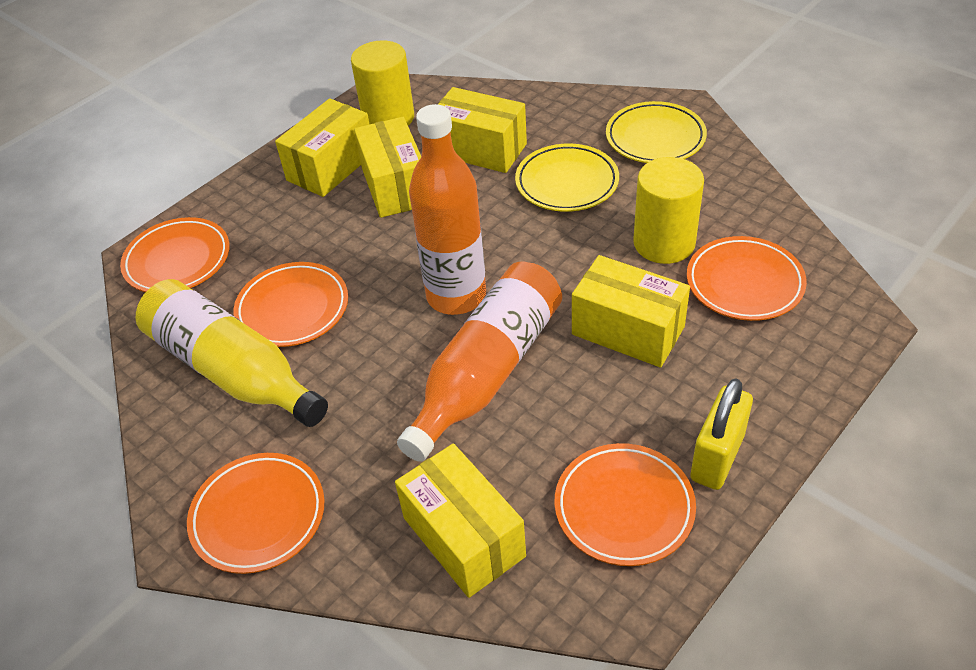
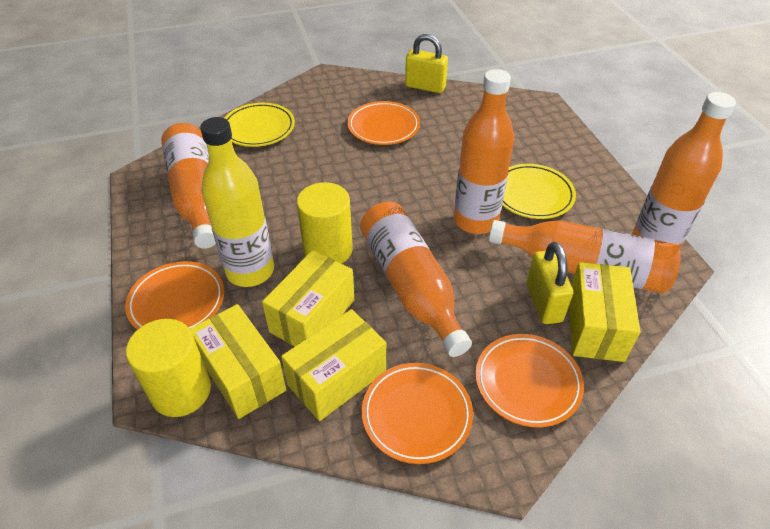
orange bottle: 2 -> 5
orange plate: 5 -> 4
yellow box: 5 -> 4
yellow padlock: 1 -> 2

